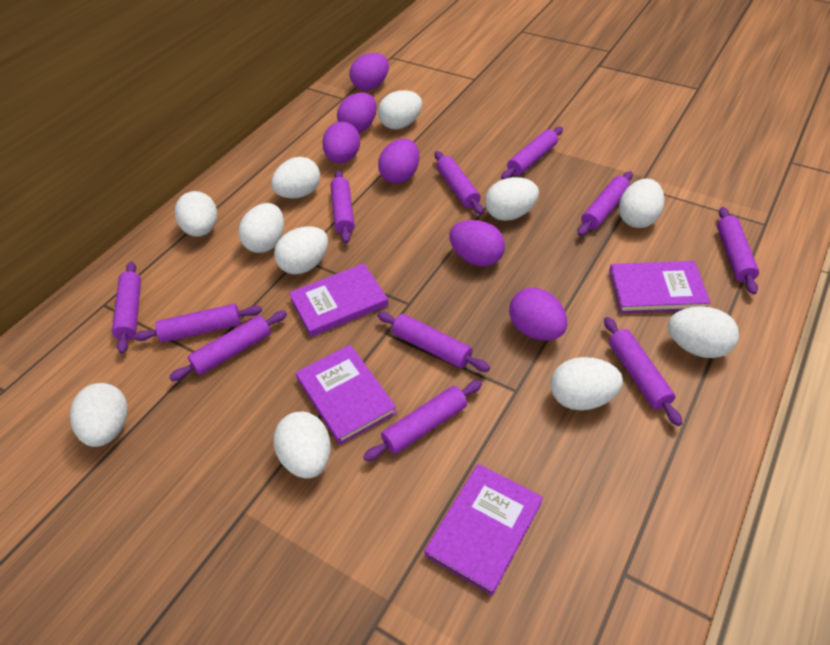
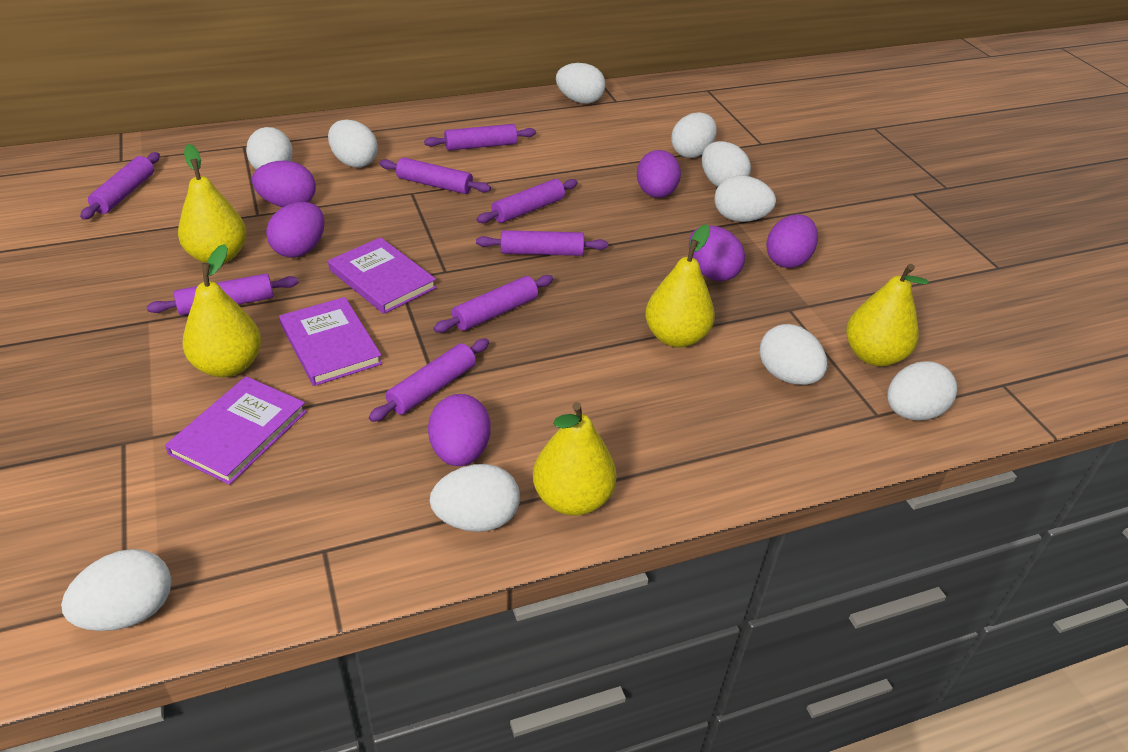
purple book: 4 -> 3
purple rolling pin: 11 -> 8
white egg: 11 -> 10
yellow pear: 0 -> 5

